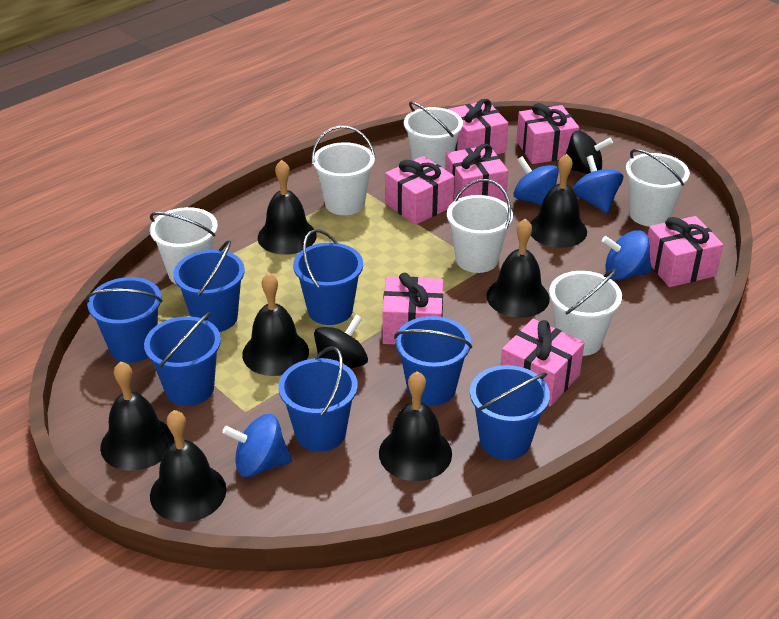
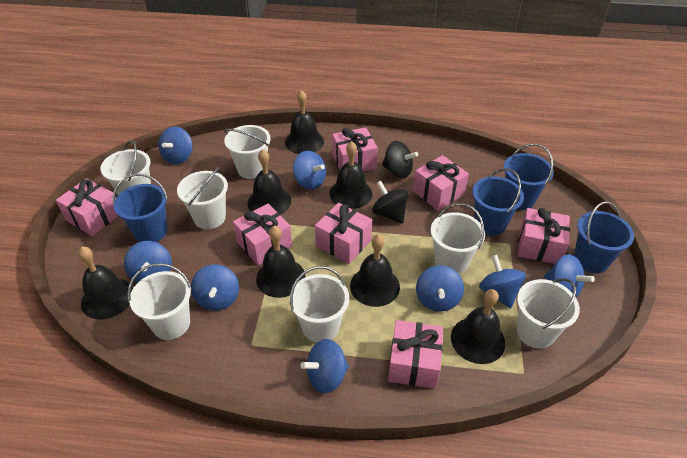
blue bucket: 7 -> 4
blue spinning top: 4 -> 8
white bucket: 6 -> 7

